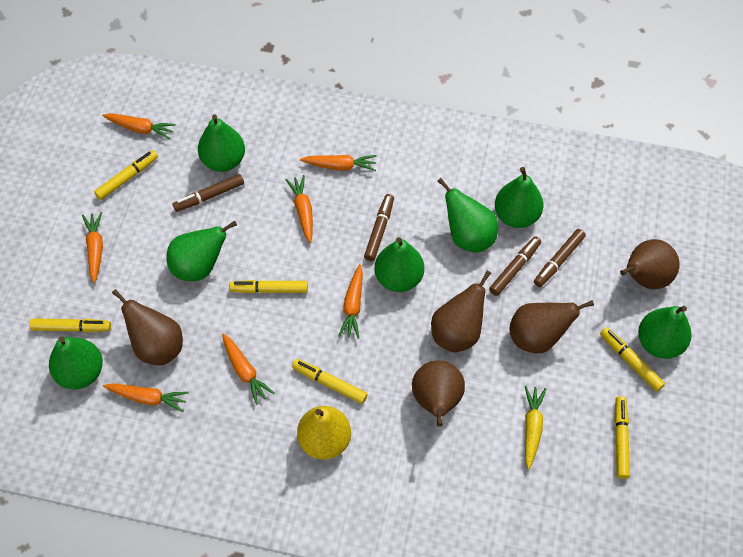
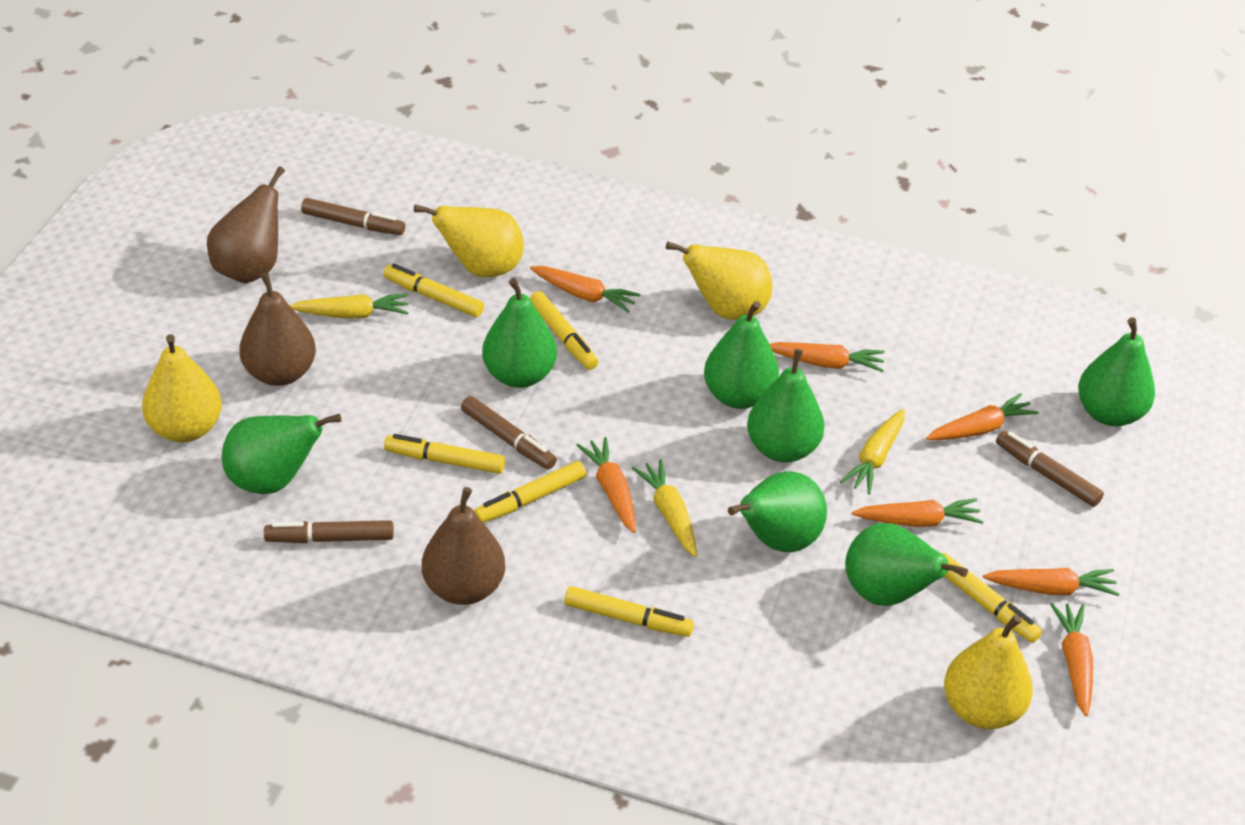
brown pear: 5 -> 3
yellow carrot: 1 -> 3
yellow pear: 1 -> 4

